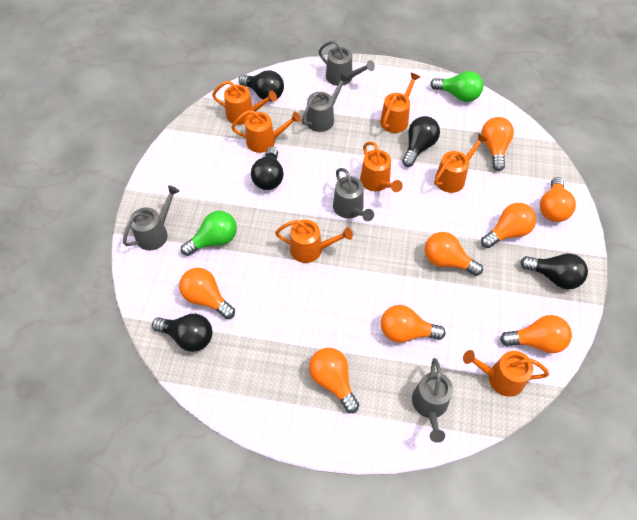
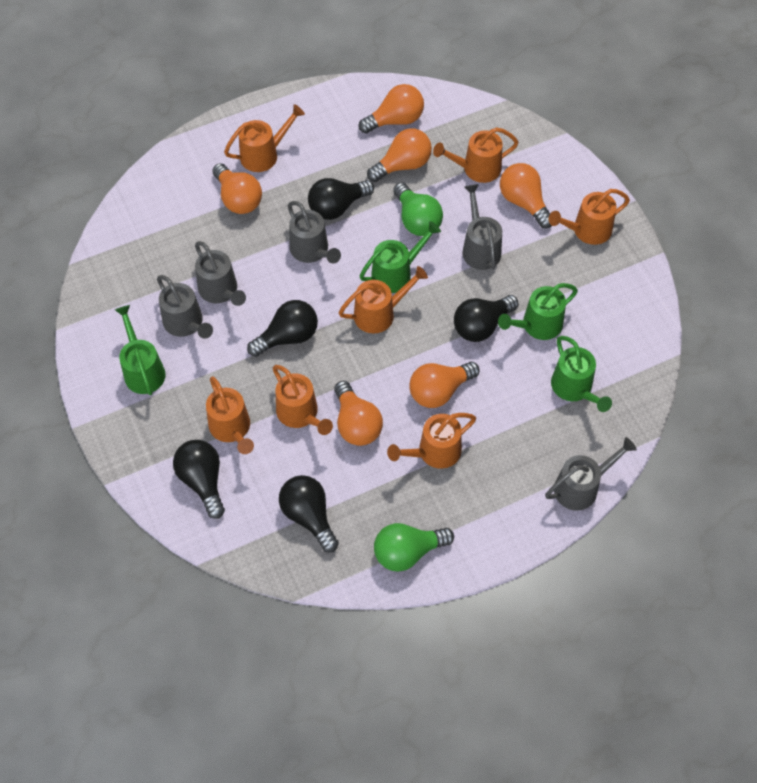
green watering can: 0 -> 4
orange light bulb: 8 -> 6

